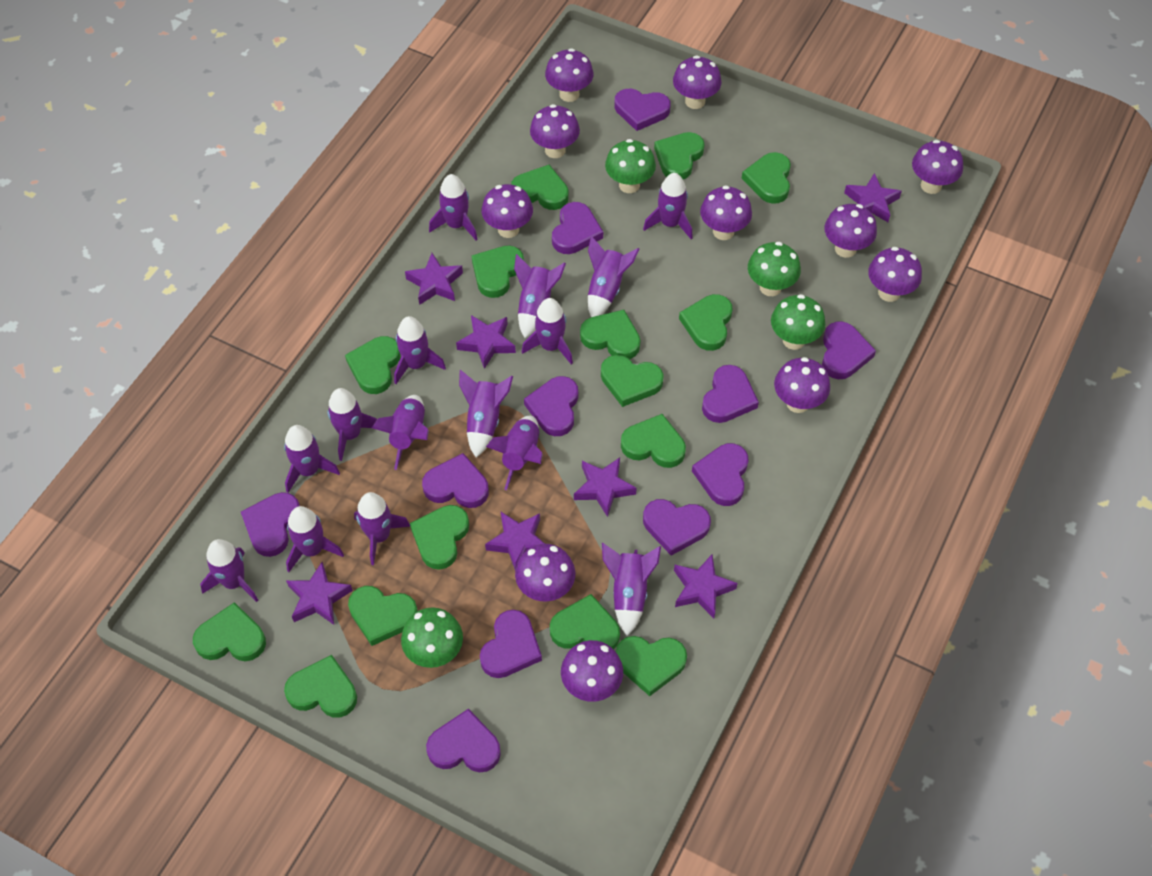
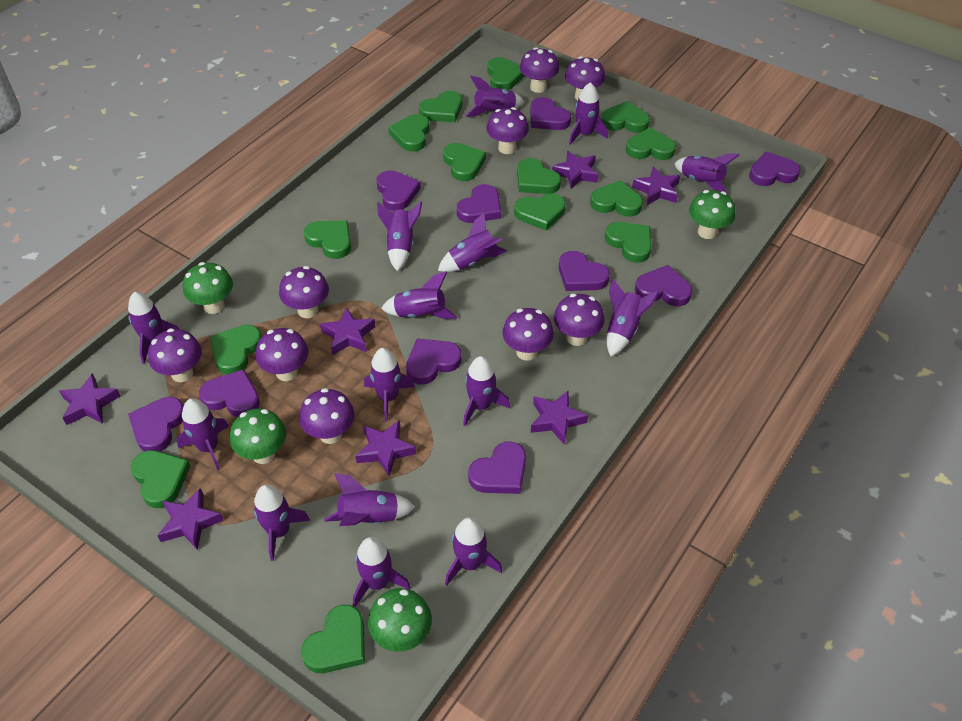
green heart: 15 -> 14
purple heart: 11 -> 10
purple mushroom: 11 -> 9

